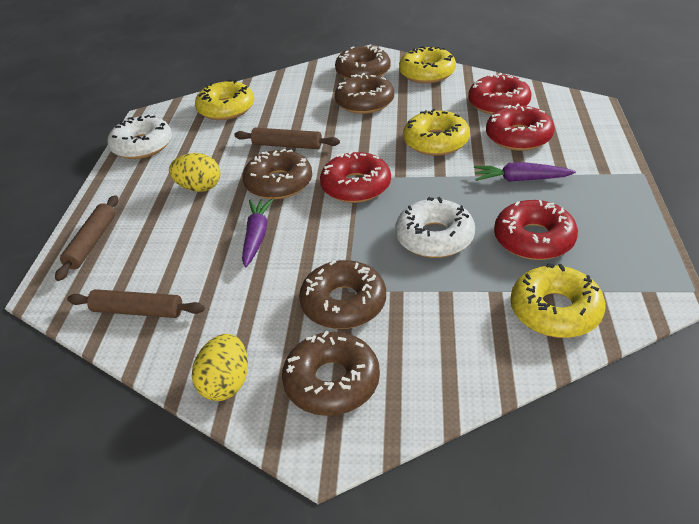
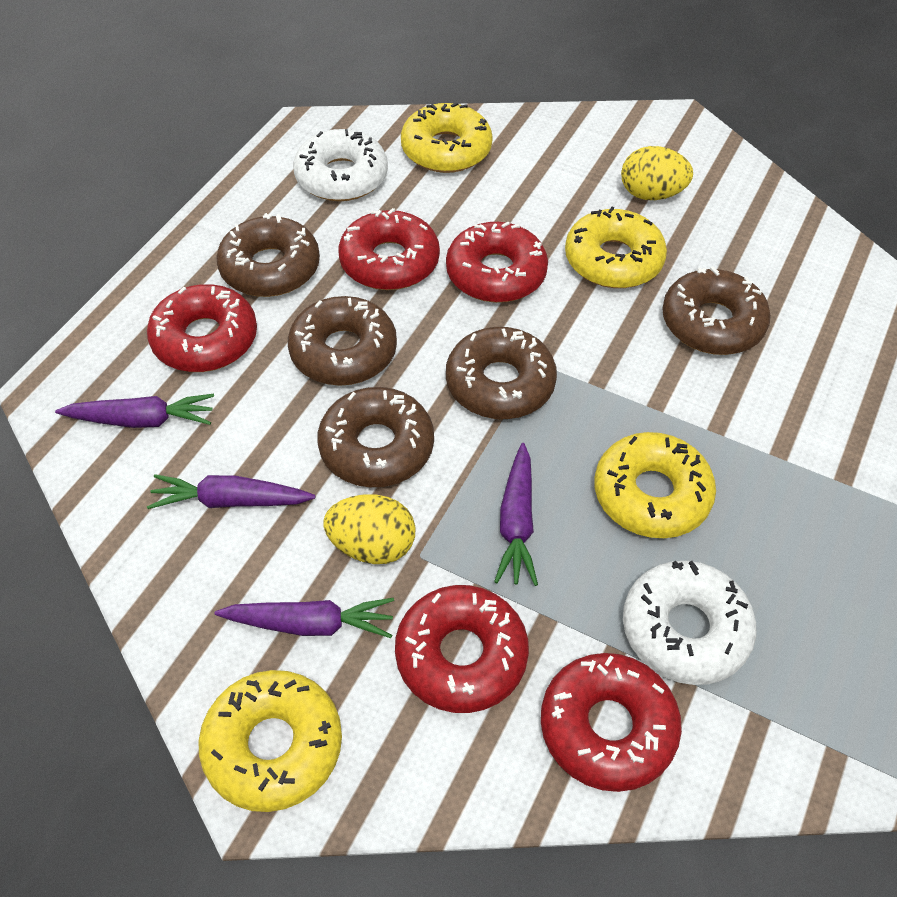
brown rolling pin: 3 -> 0
purple carrot: 2 -> 4
red donut: 4 -> 5

